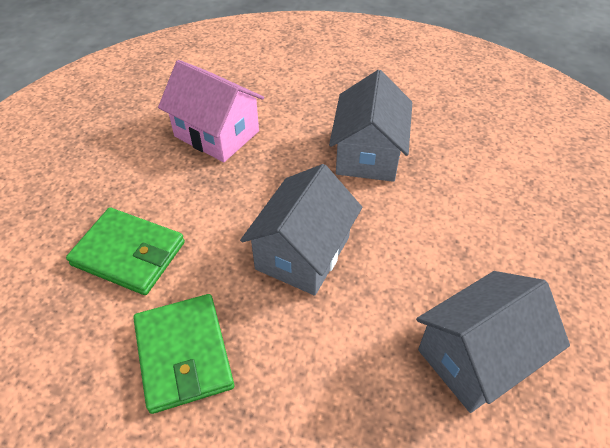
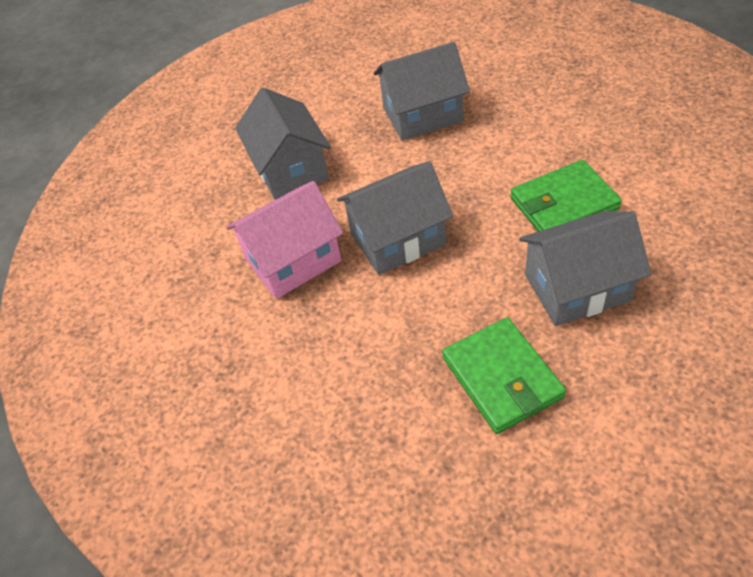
grey house: 3 -> 4

